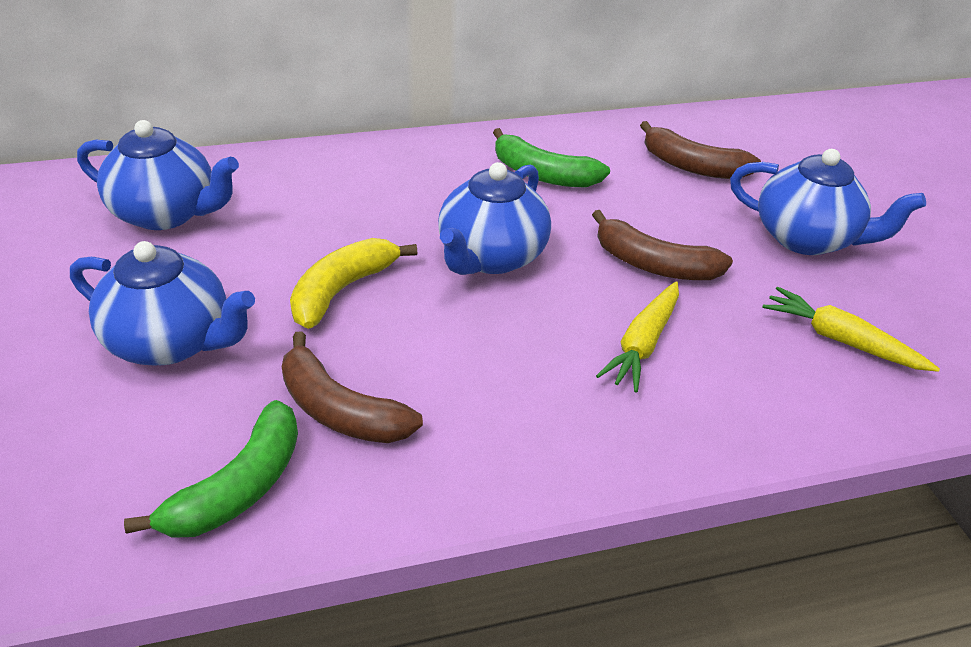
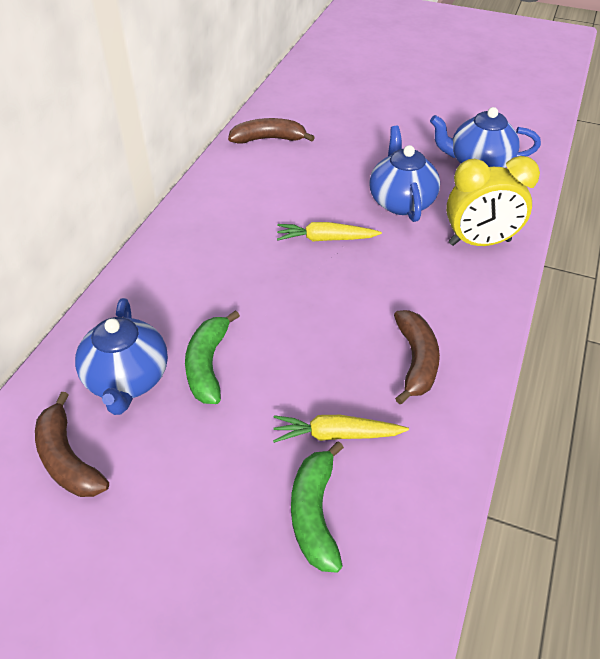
blue teapot: 4 -> 3
yellow banana: 1 -> 0
yellow clock: 0 -> 1

